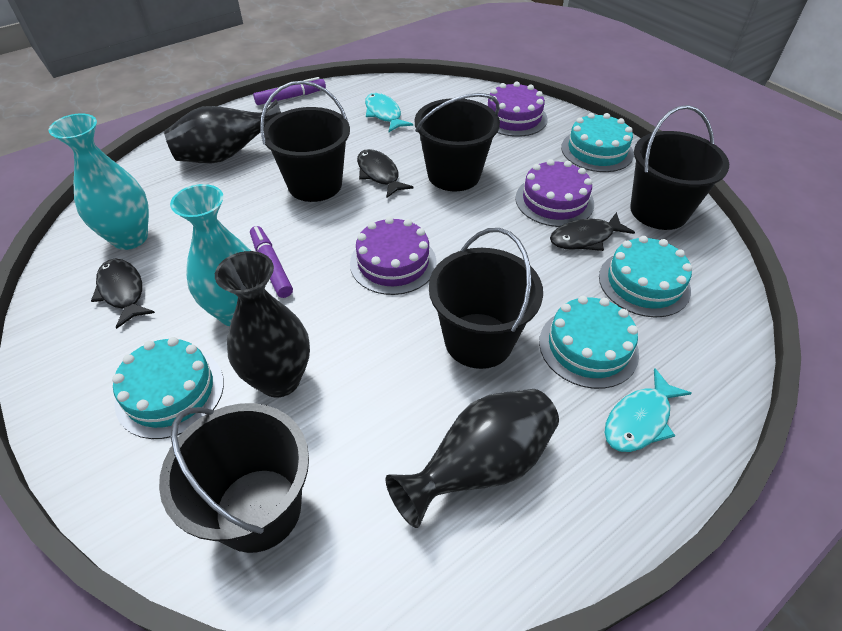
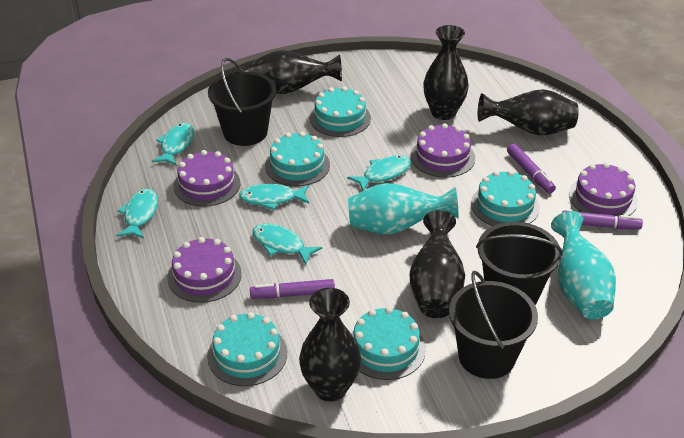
black bucket: 5 -> 3
black fish: 3 -> 0
black vase: 3 -> 5
purple cake: 3 -> 4
purple marker: 2 -> 3
turquoise cake: 4 -> 5
turquoise fish: 2 -> 5

